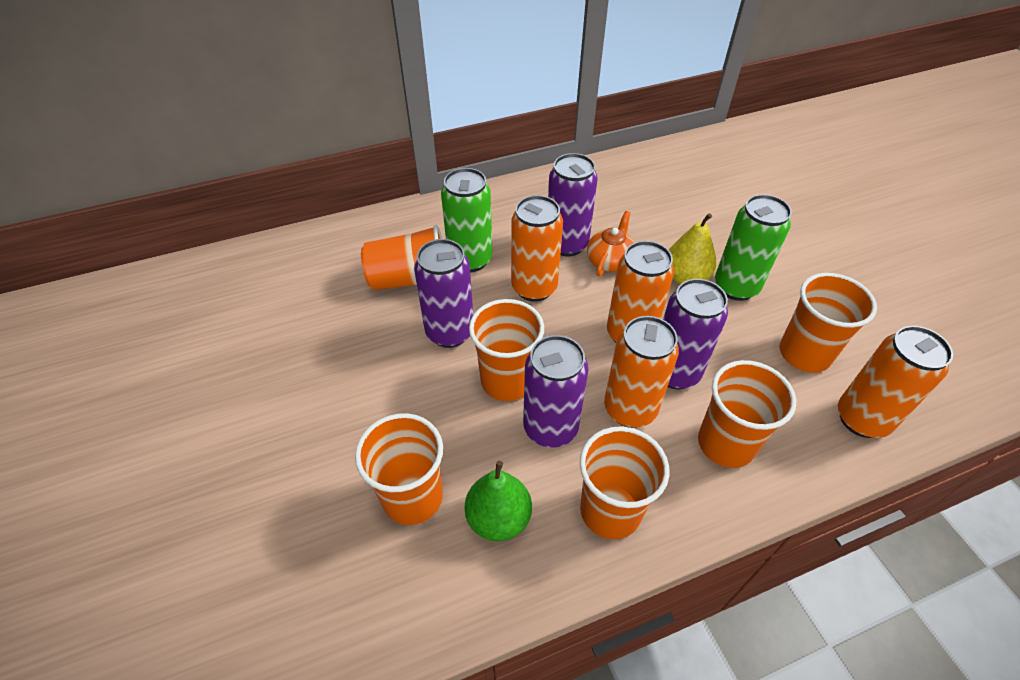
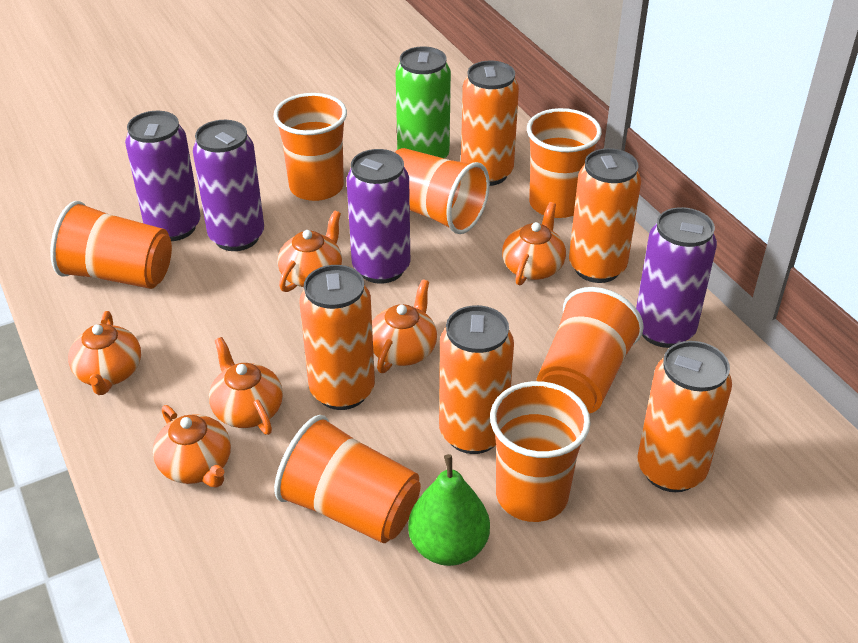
green can: 2 -> 1
orange can: 4 -> 5
orange cup: 6 -> 7
orange teapot: 1 -> 6
yellow pear: 1 -> 0

